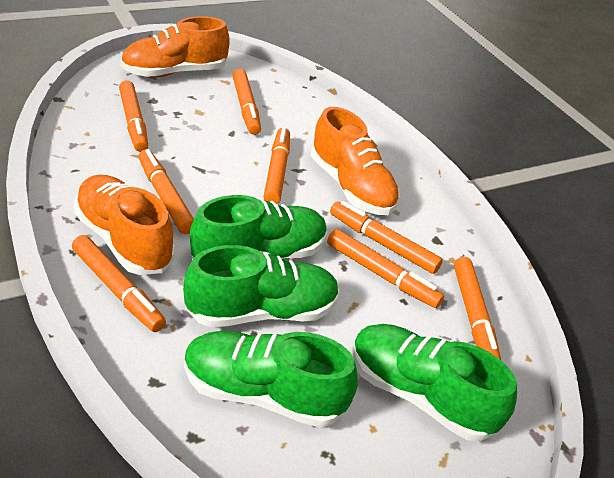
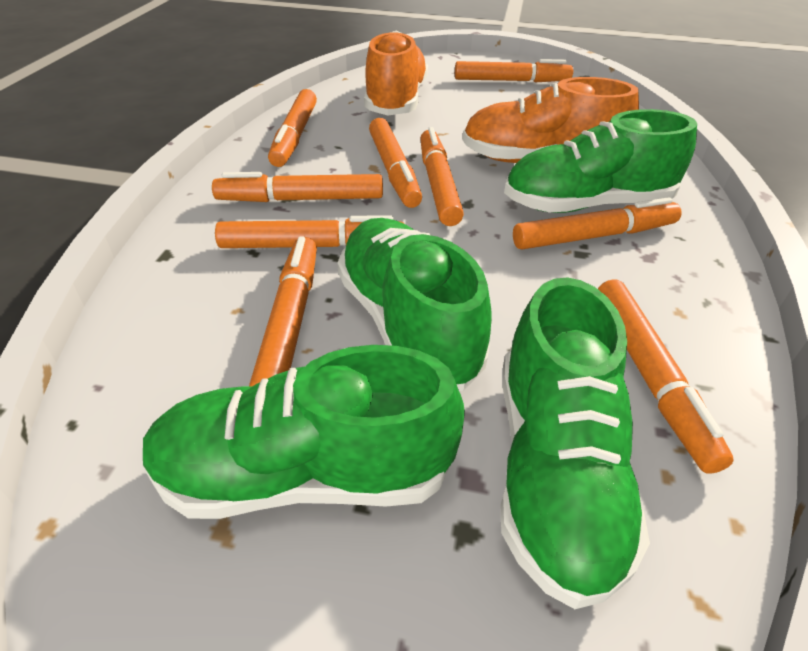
orange marker: 8 -> 9
orange shoe: 3 -> 2

